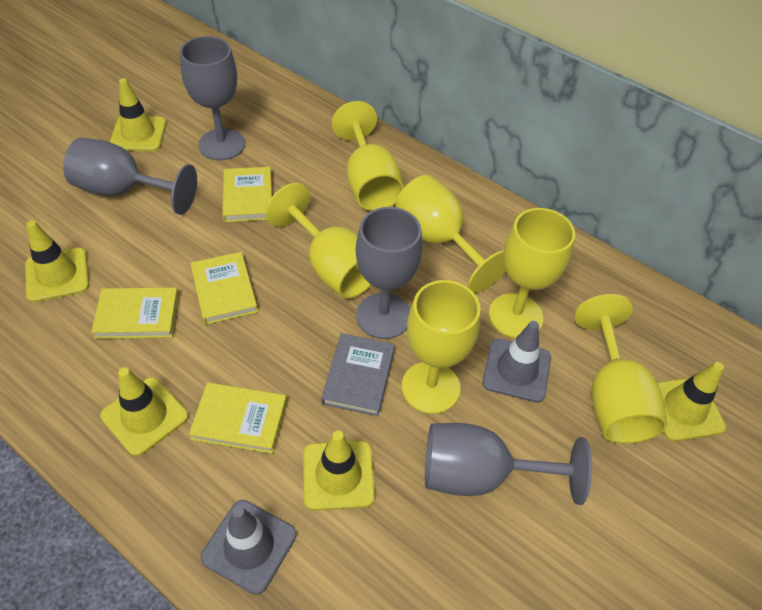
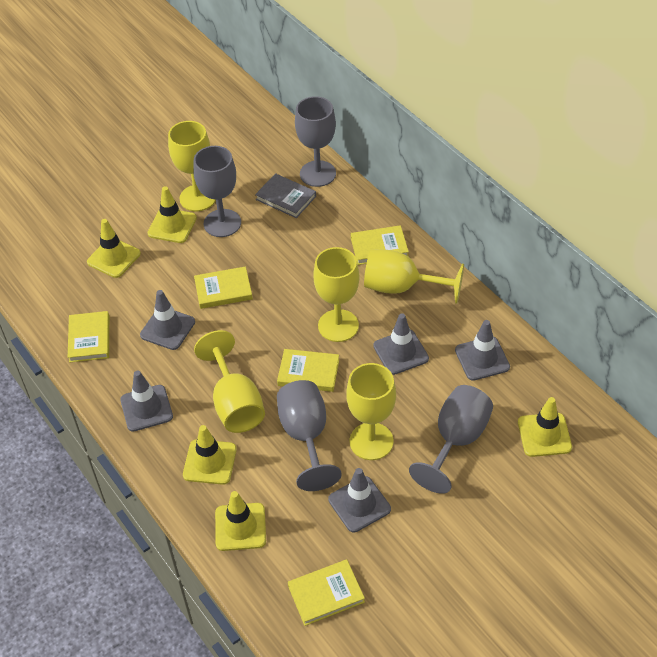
grey traffic cone: 2 -> 5
yellow book: 4 -> 5
yellow goblet: 6 -> 5

